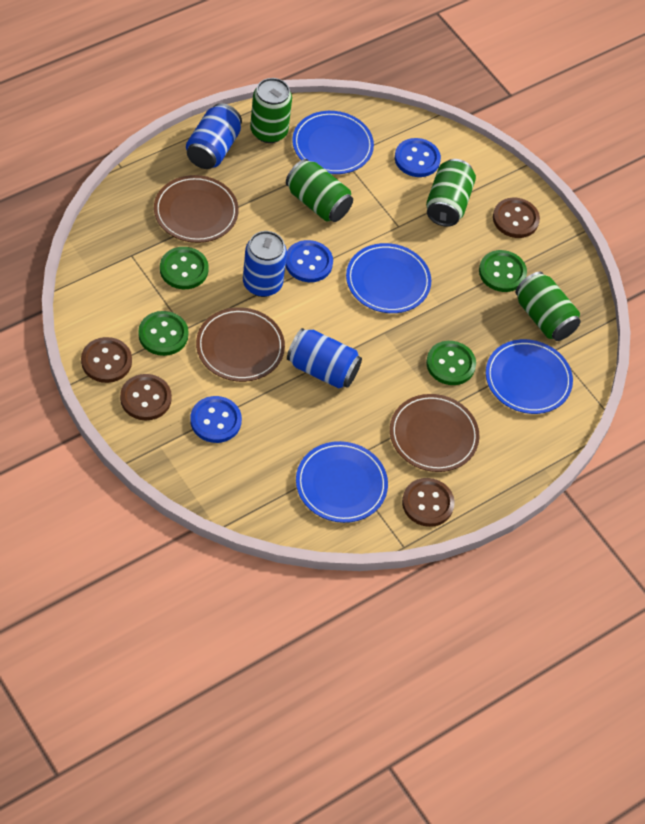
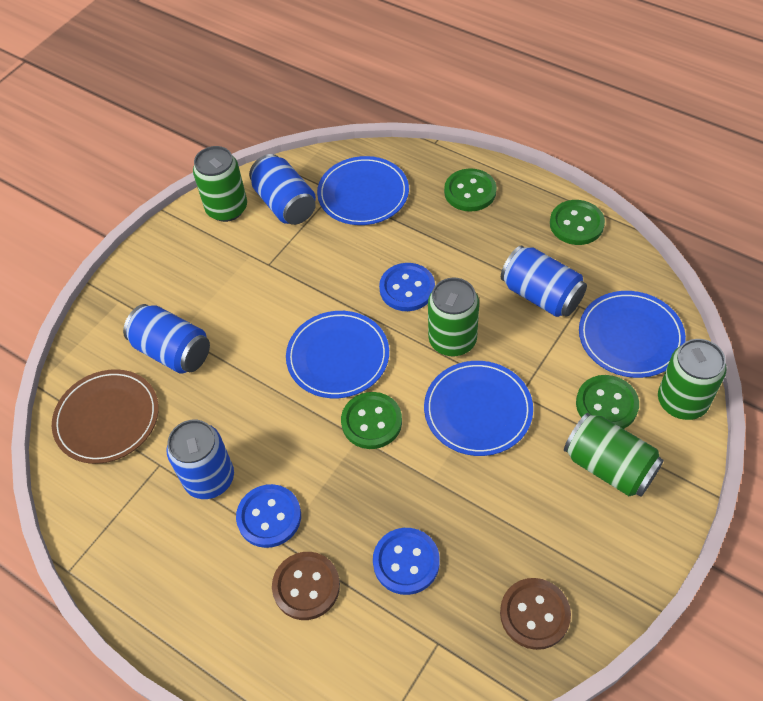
blue can: 3 -> 4
brown button: 4 -> 2
brown plate: 3 -> 1

